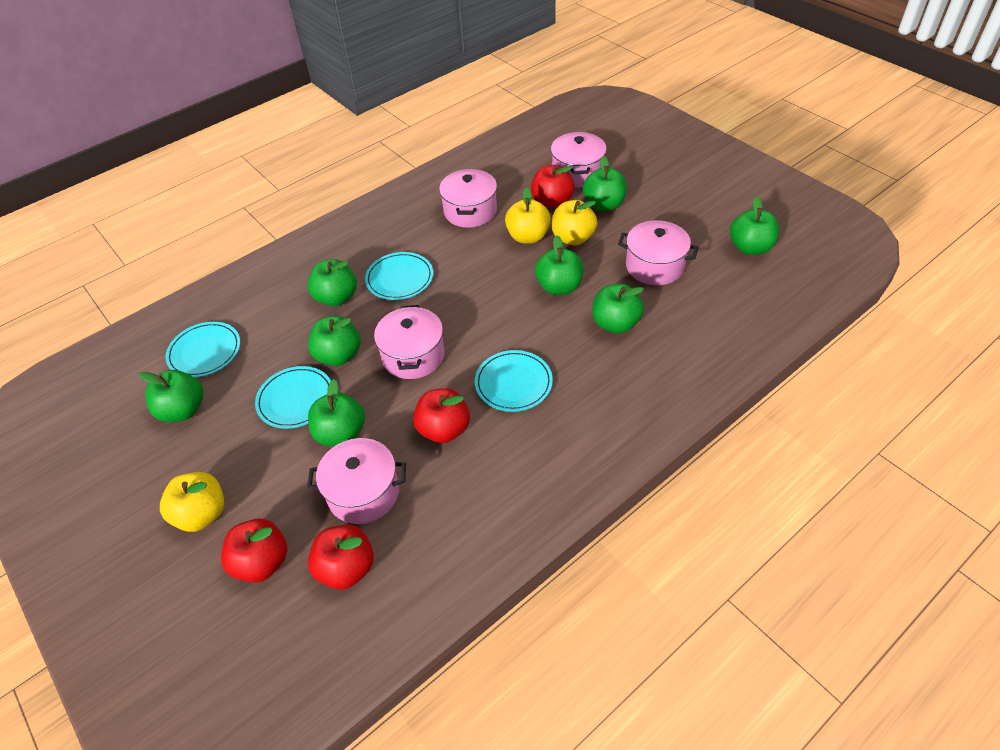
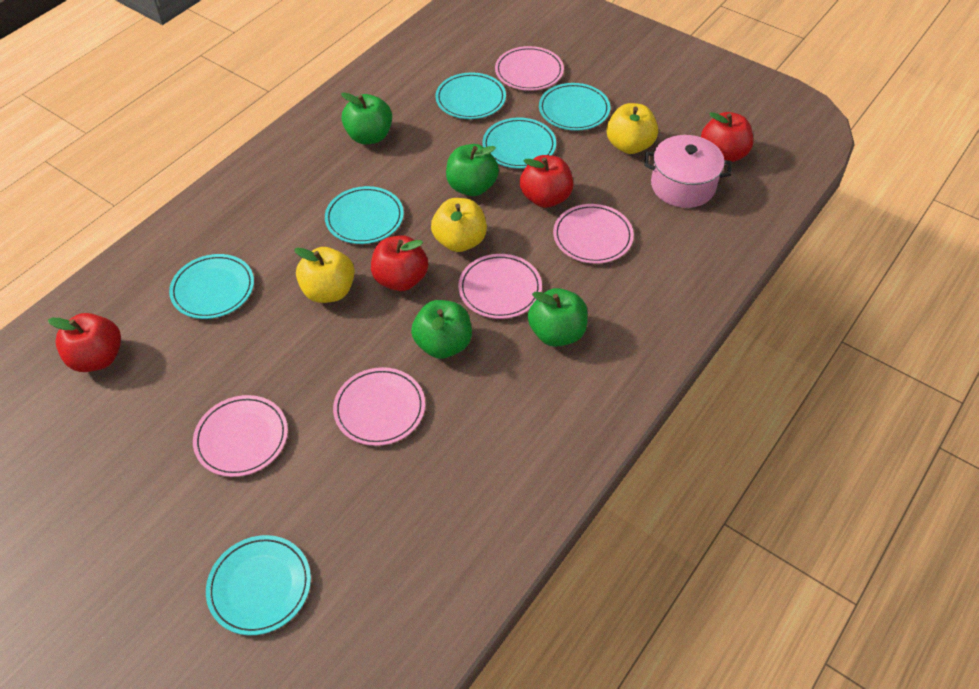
green apple: 8 -> 4
pink plate: 0 -> 5
pink pot: 5 -> 1
turquoise plate: 4 -> 6

